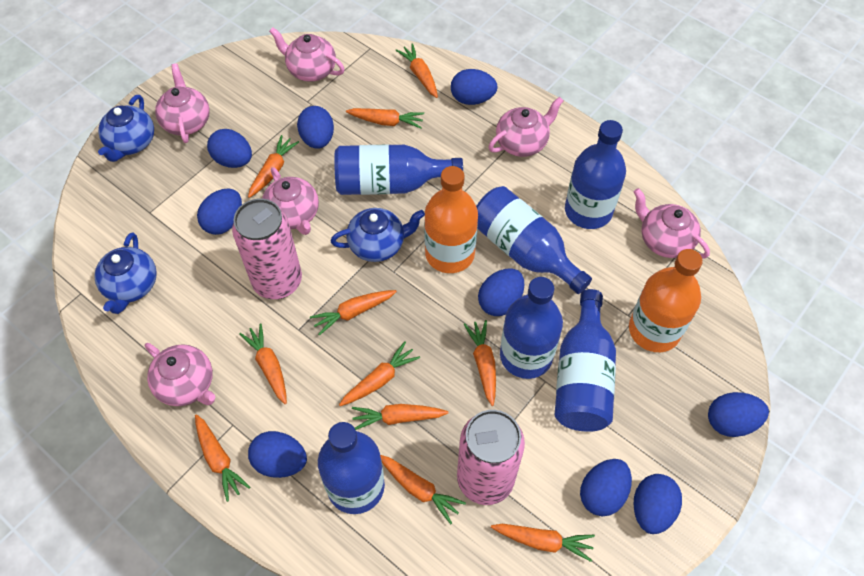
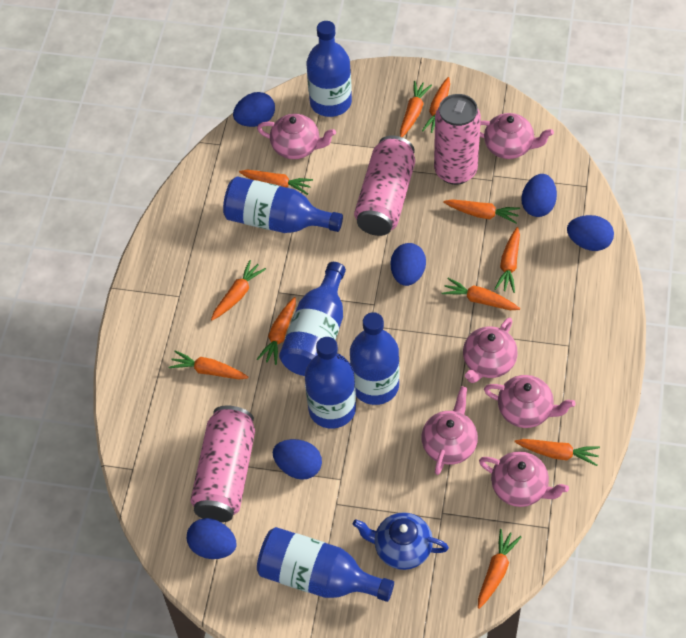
blue egg: 9 -> 6
blue teapot: 3 -> 1
orange bottle: 2 -> 0
pink can: 2 -> 3

